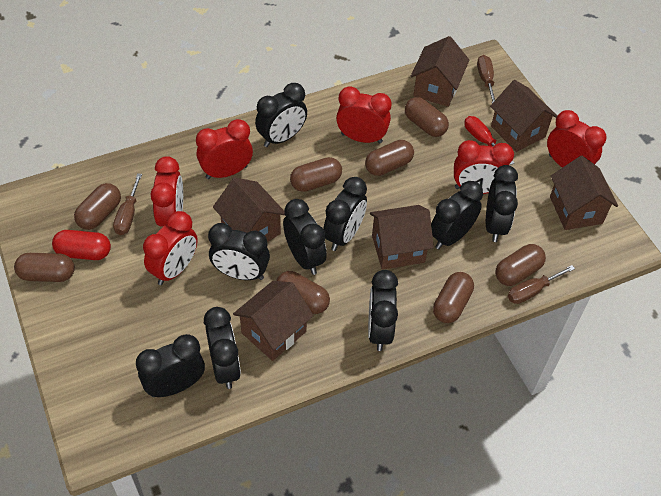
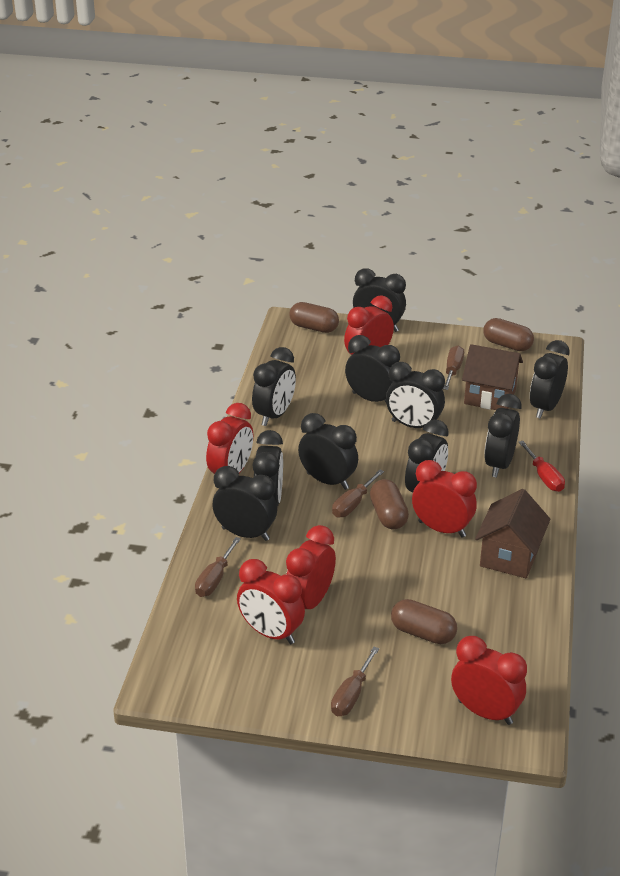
black clock: 9 -> 10
brown capsule: 8 -> 4
brown house: 6 -> 2
brown screwdriver: 3 -> 4
red capsule: 1 -> 0

